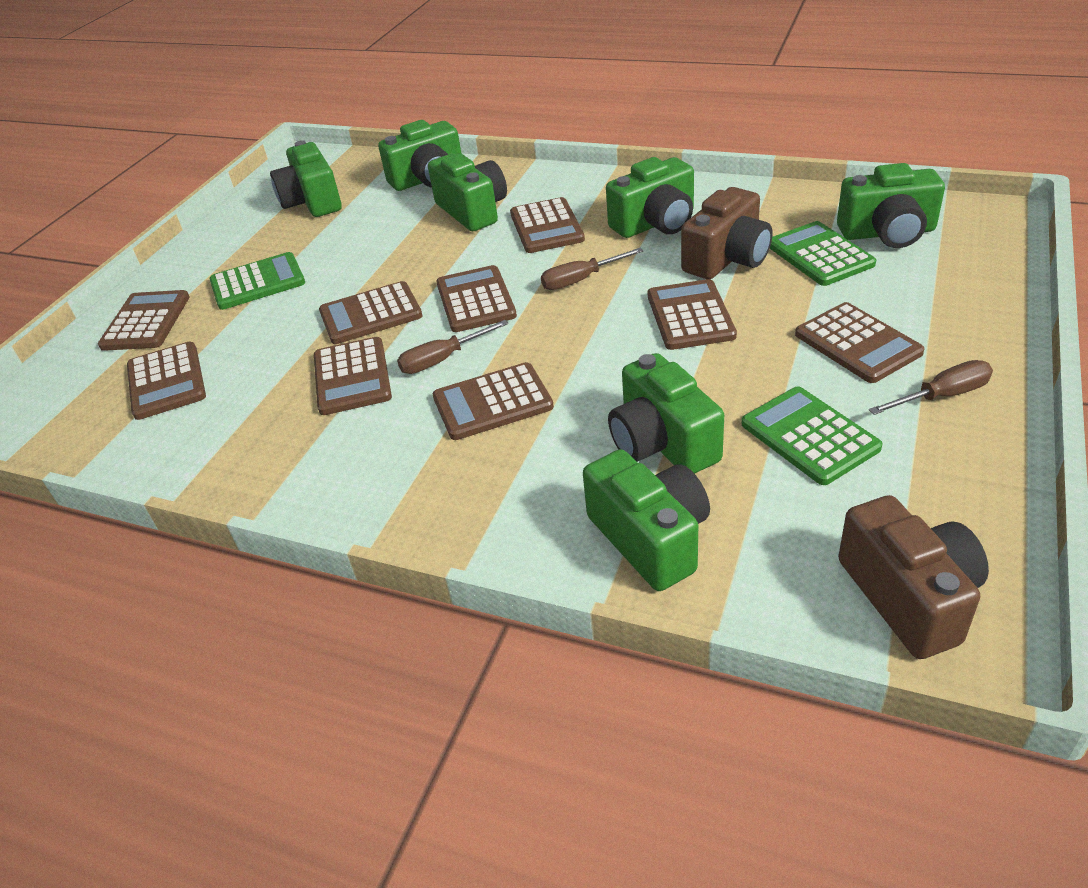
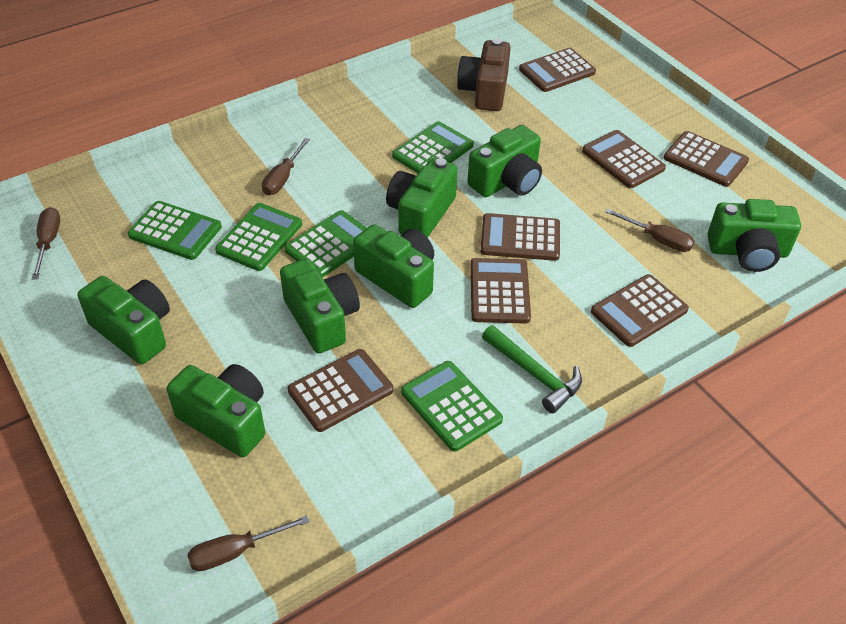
brown calculator: 9 -> 7
brown camera: 2 -> 1
brown screwdriver: 3 -> 4
green calculator: 3 -> 5
green hammer: 0 -> 1

